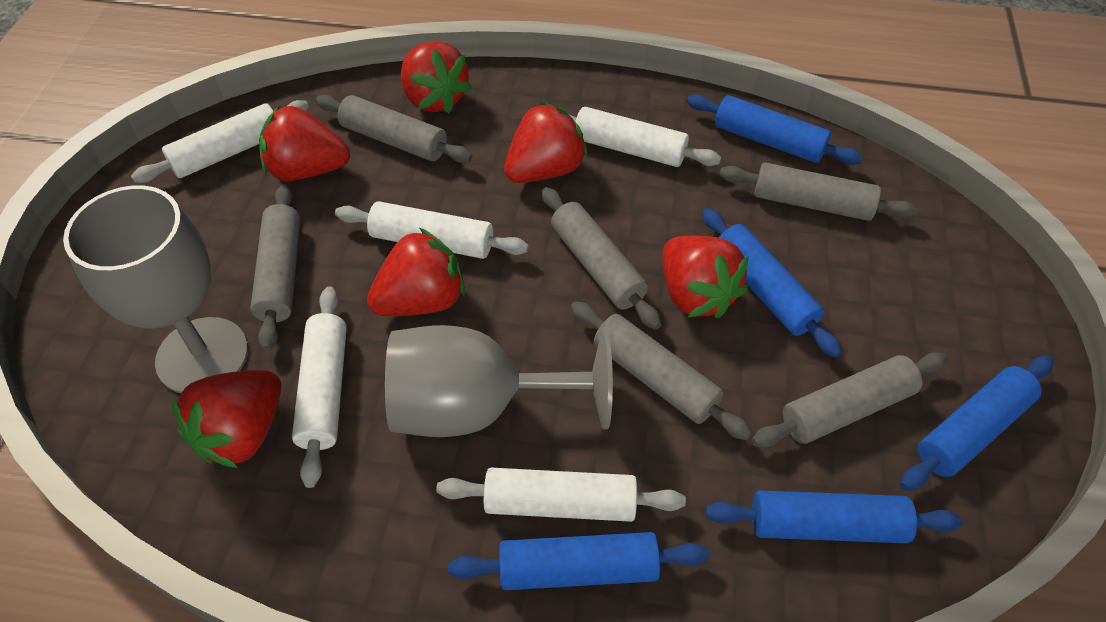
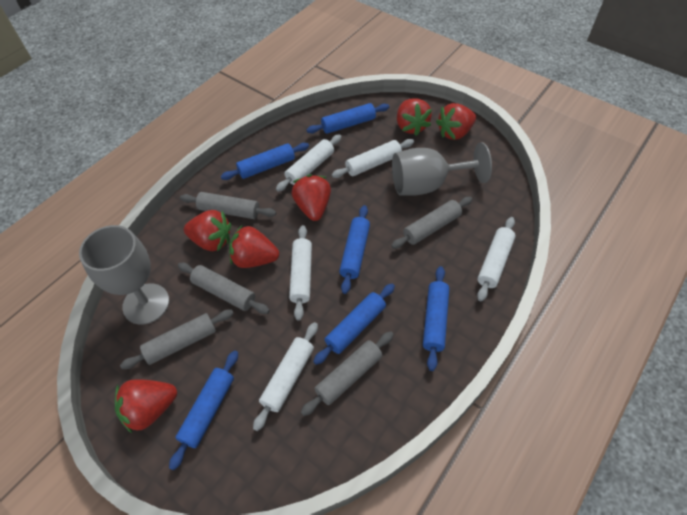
blue rolling pin: 5 -> 6
grey rolling pin: 6 -> 5

